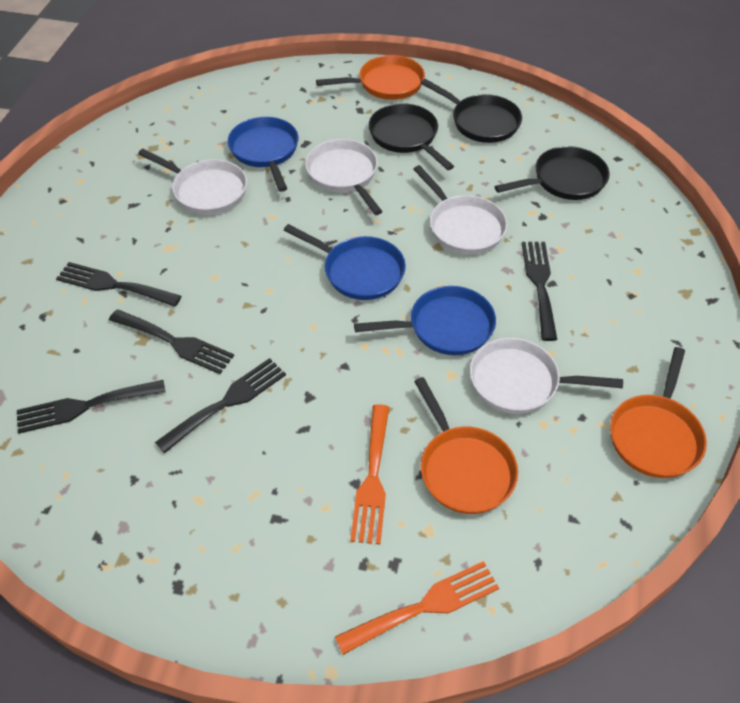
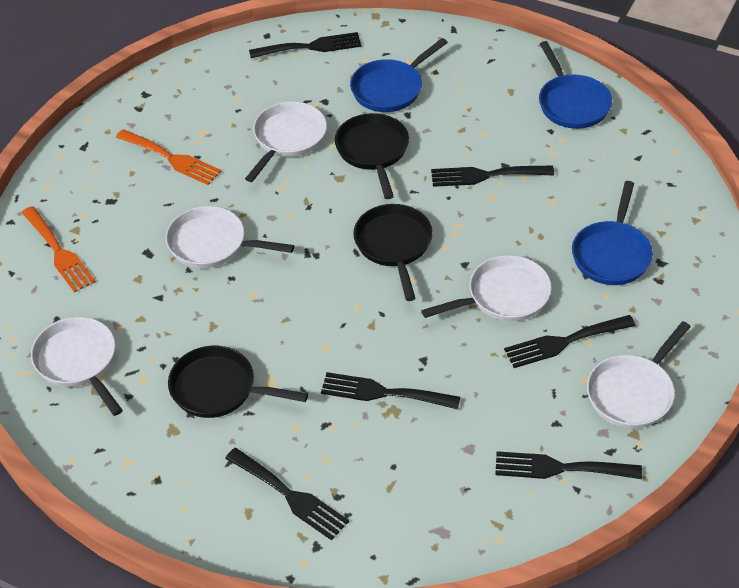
black fork: 5 -> 6
orange pan: 3 -> 0
white pan: 4 -> 5

